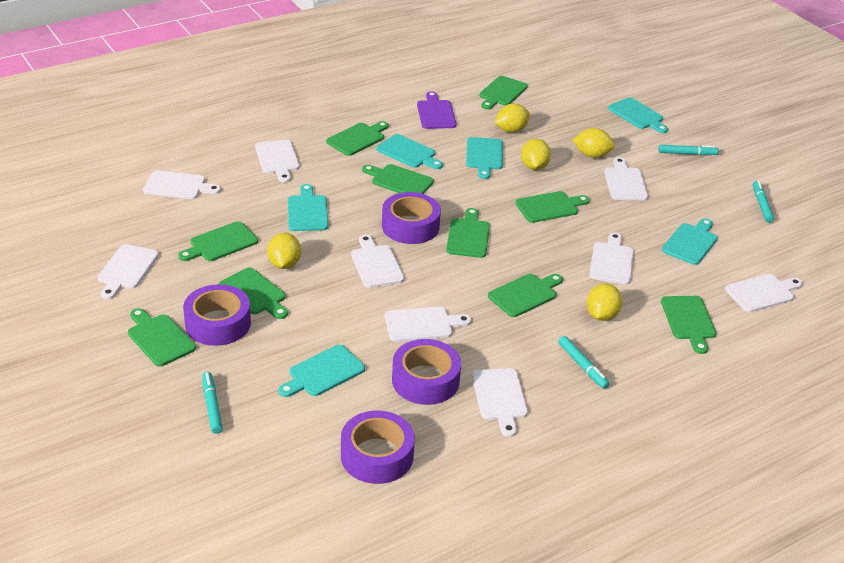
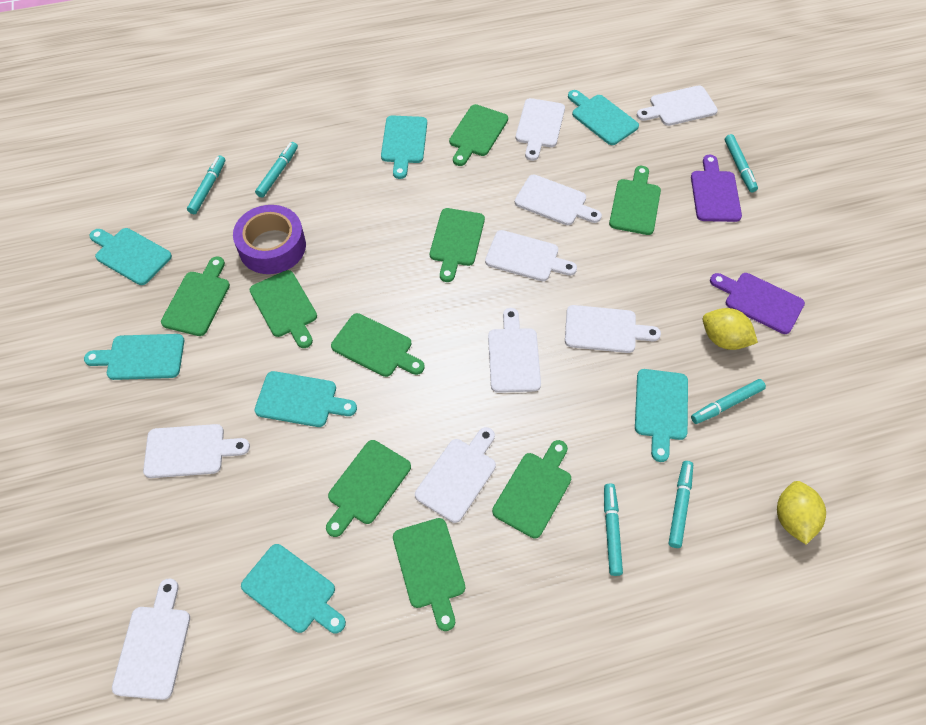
green cutting board: 10 -> 9
purple cutting board: 1 -> 2
purple tape: 4 -> 1
turquoise cutting board: 6 -> 7
turquoise marker: 4 -> 6
yellow lemon: 5 -> 2

